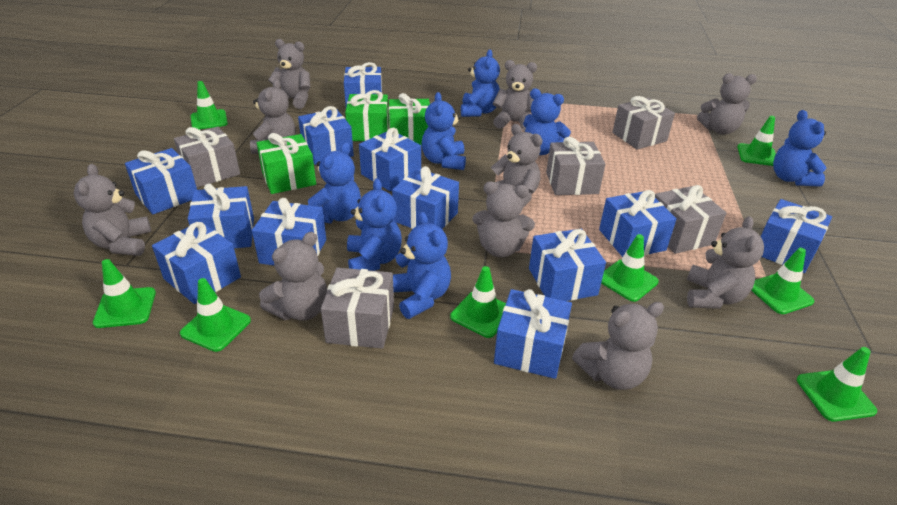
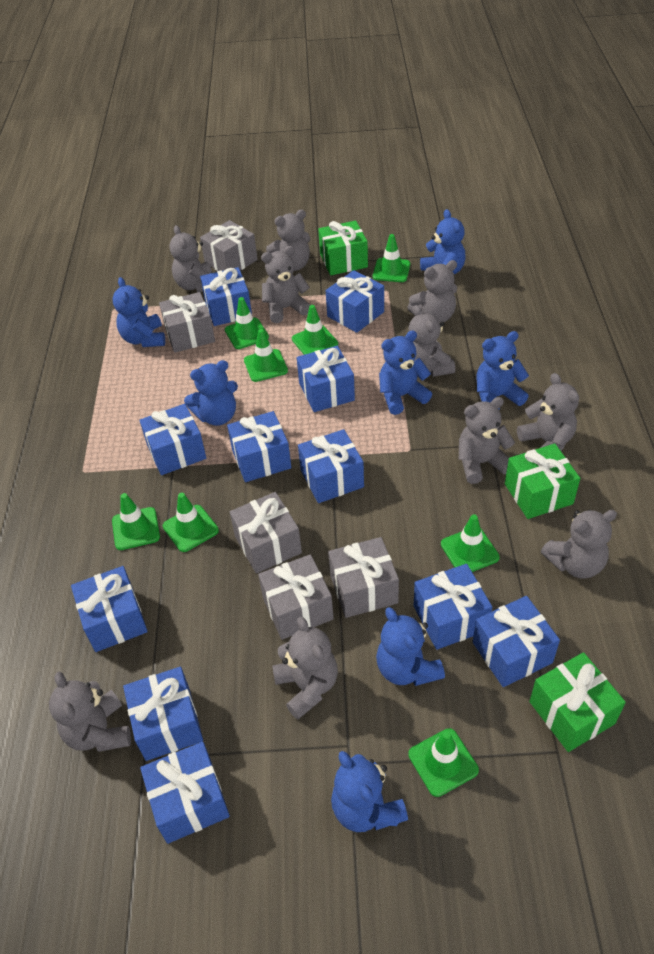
blue gift: 12 -> 11

